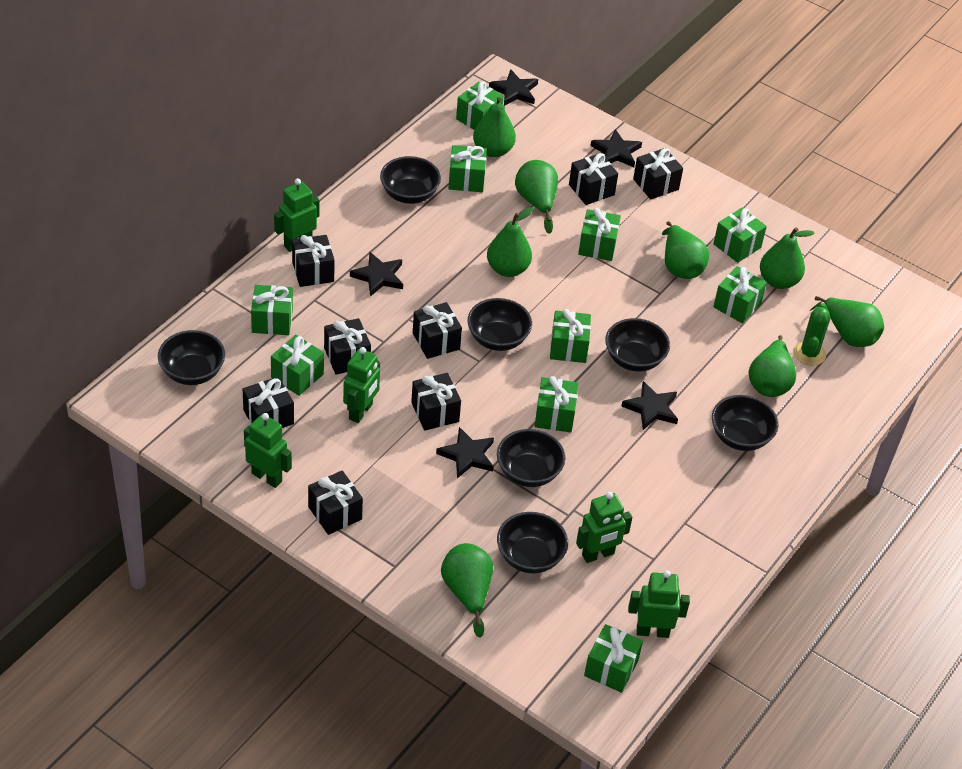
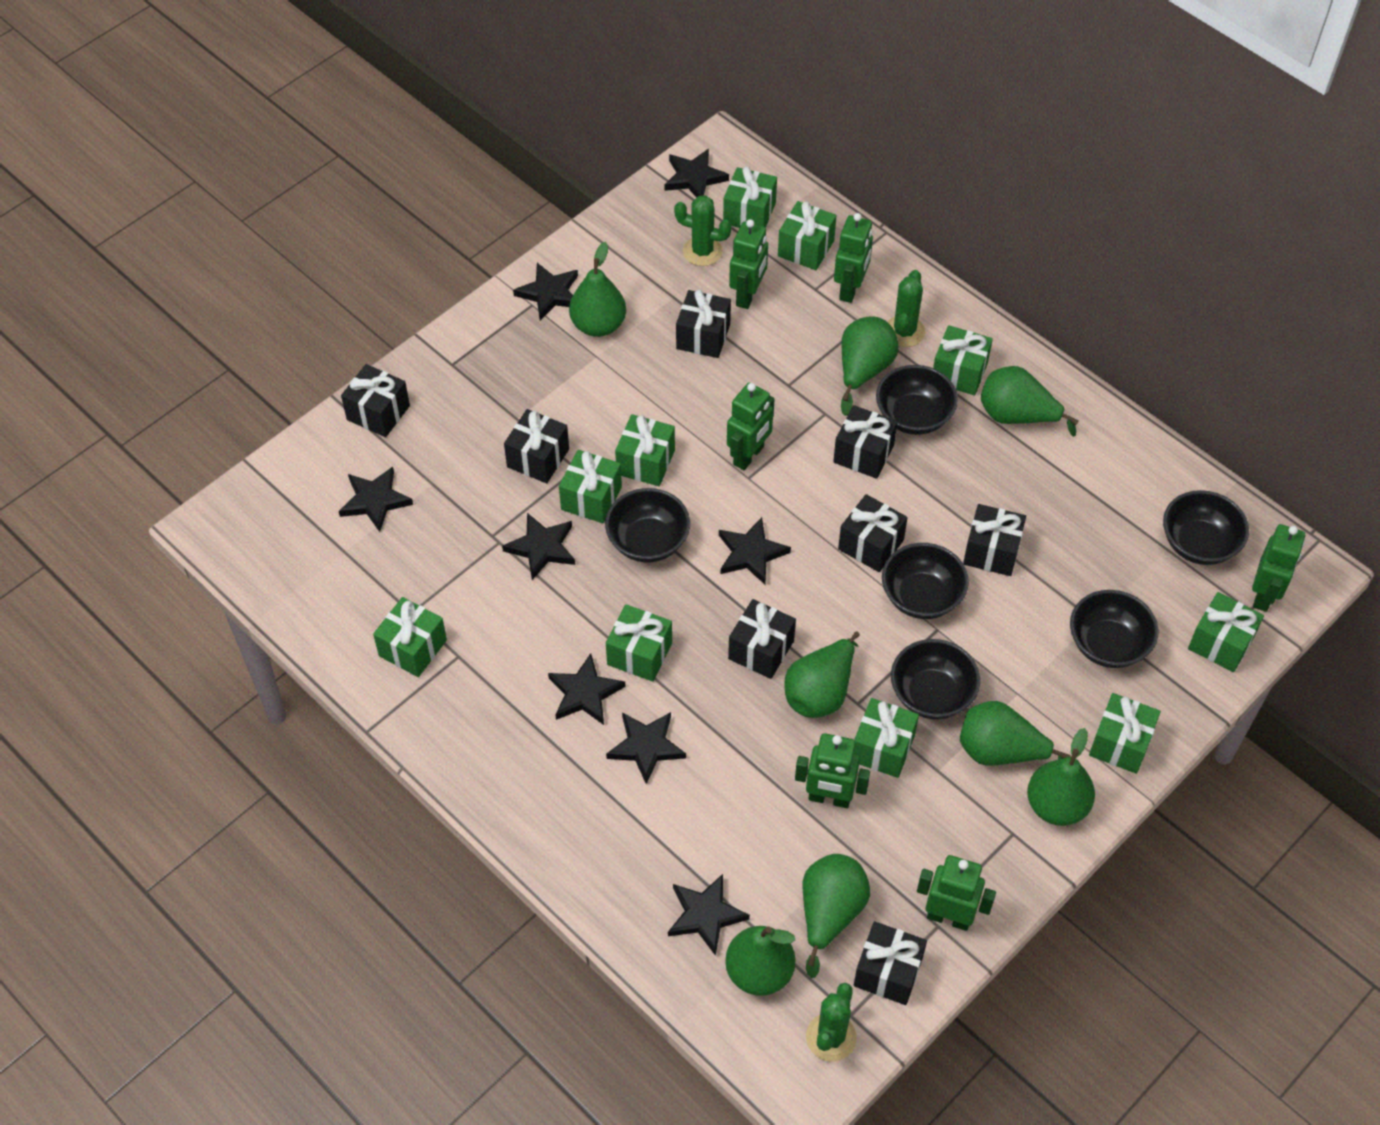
black bowl: 7 -> 6
black star: 5 -> 8
green cactus: 1 -> 3
green robot: 5 -> 6

